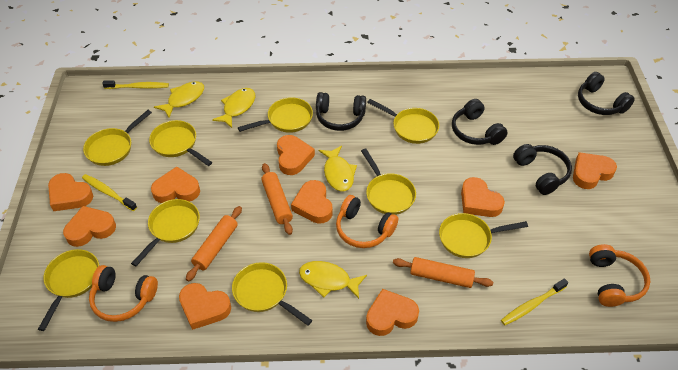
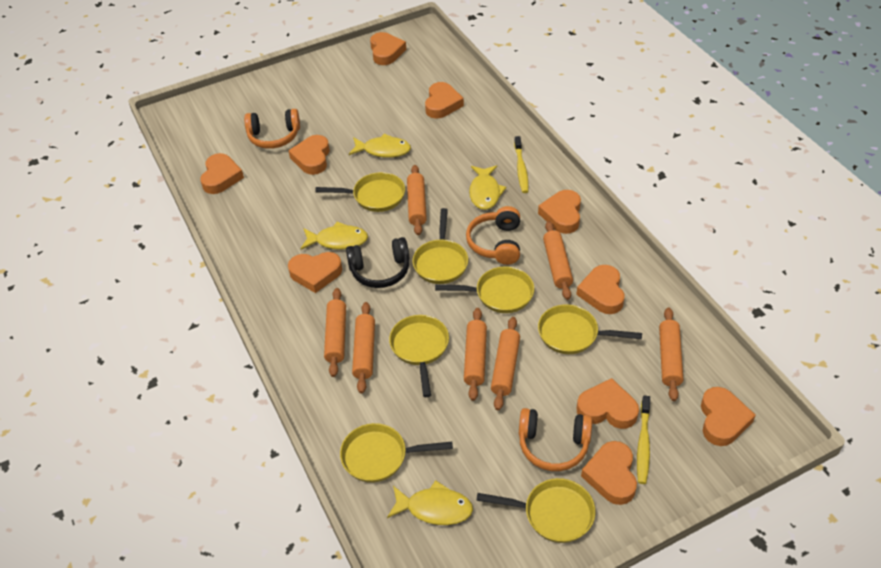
black headphones: 4 -> 1
orange heart: 9 -> 10
orange rolling pin: 3 -> 7
yellow pan: 9 -> 7
yellow toothbrush: 3 -> 2

